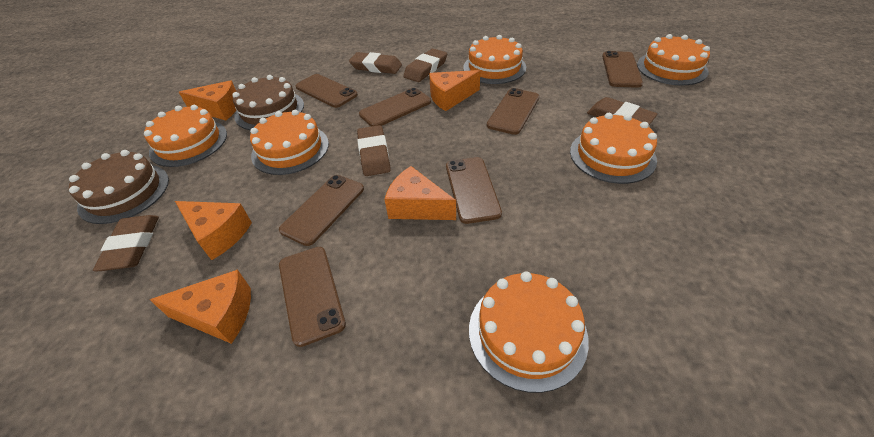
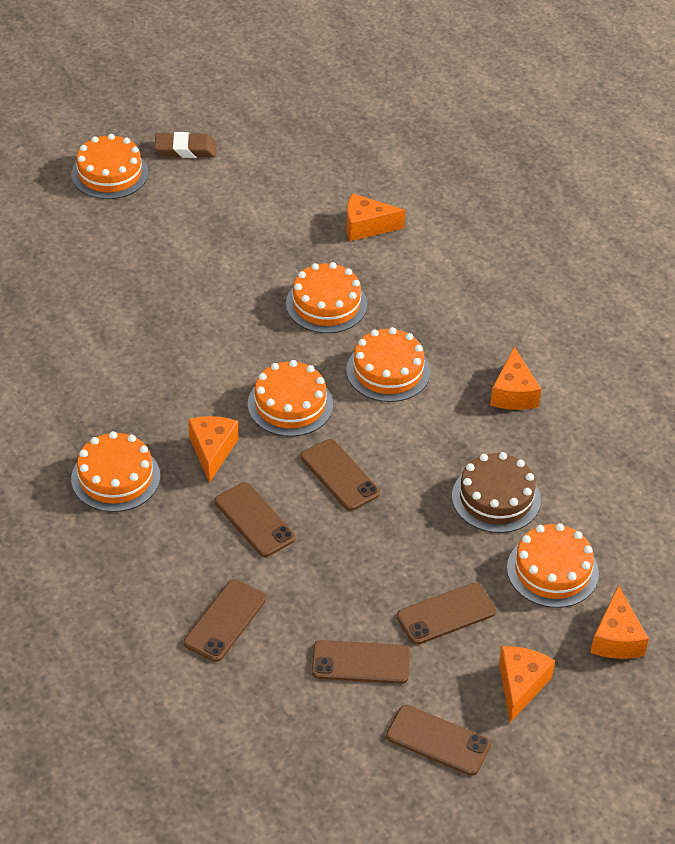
brown cake: 2 -> 1
brown eraser: 5 -> 1
brown phone: 7 -> 6

